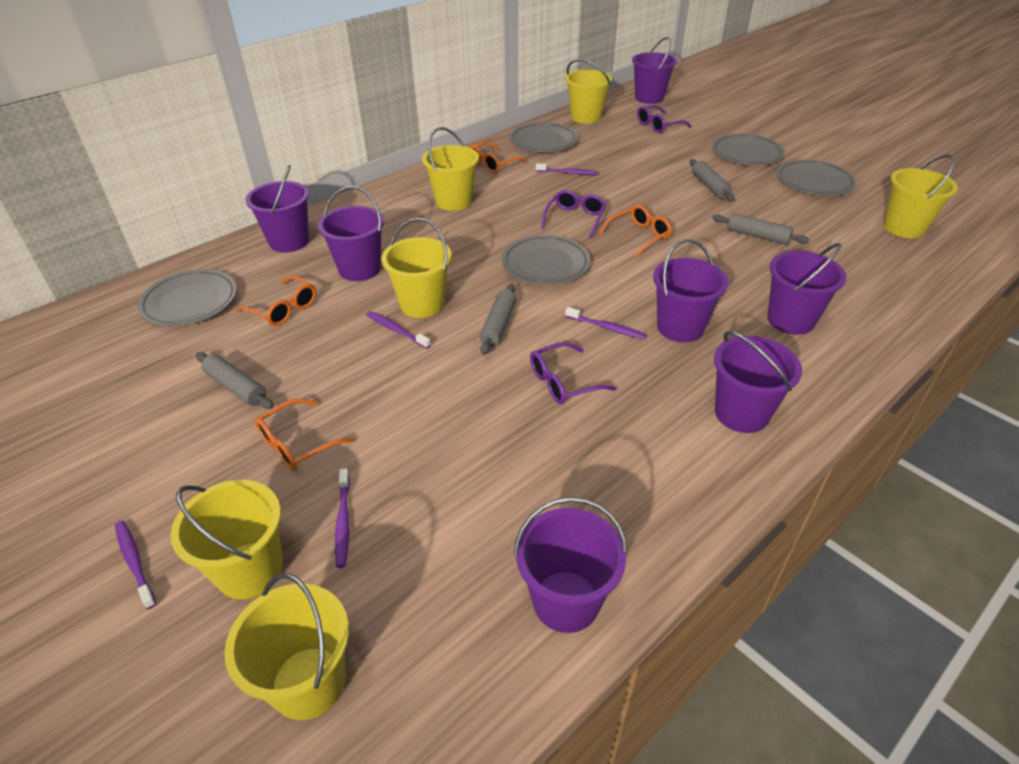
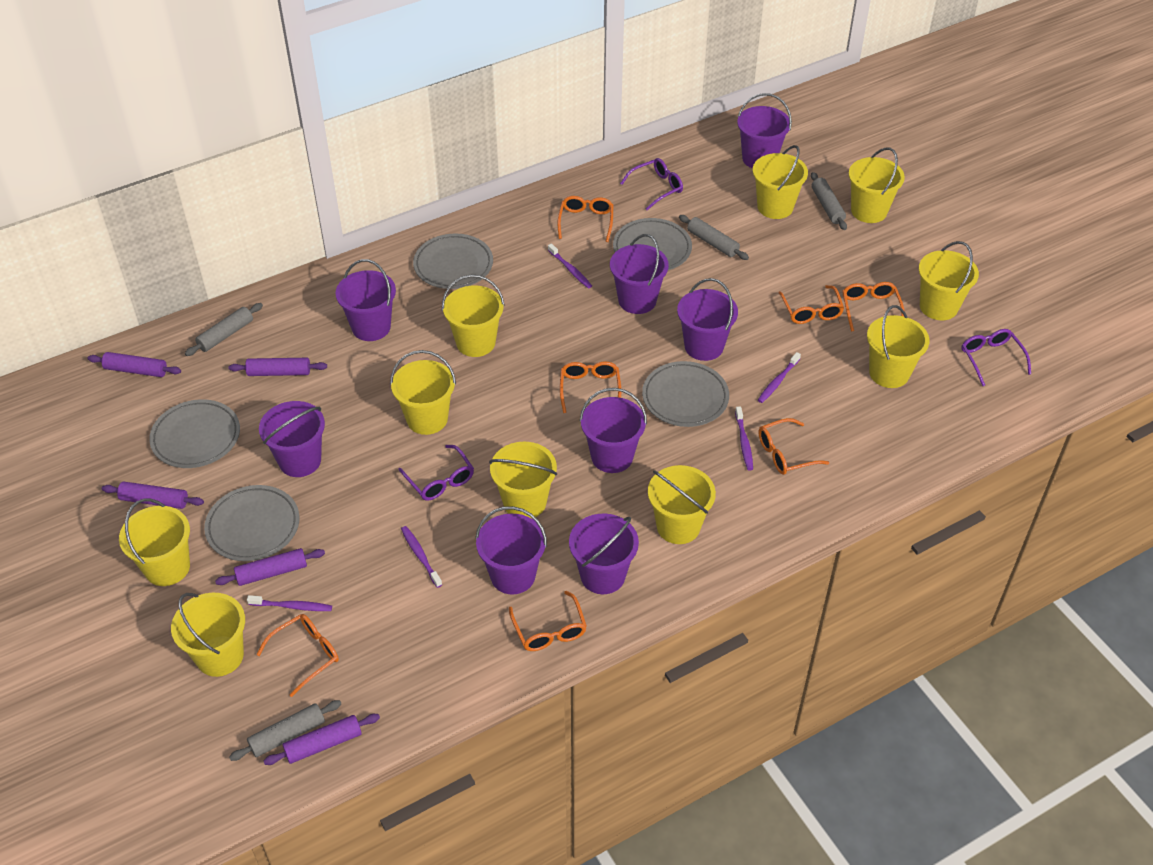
orange glasses: 4 -> 7
purple bucket: 7 -> 8
purple rolling pin: 0 -> 5
yellow bucket: 6 -> 10

